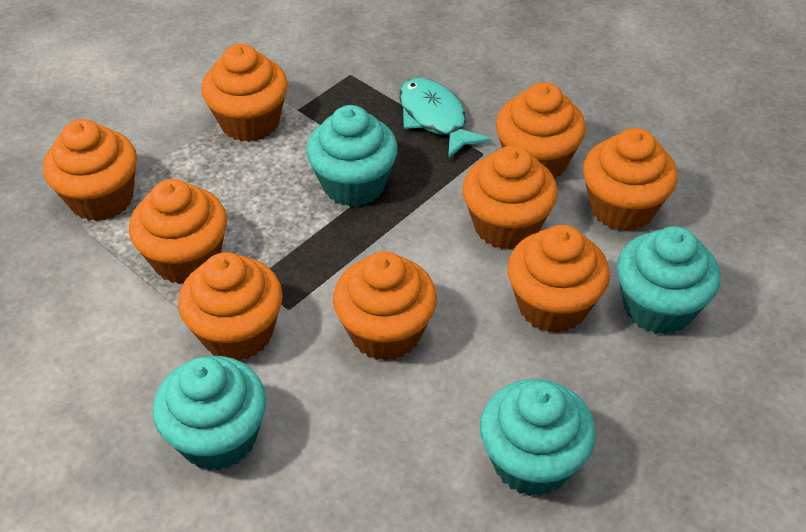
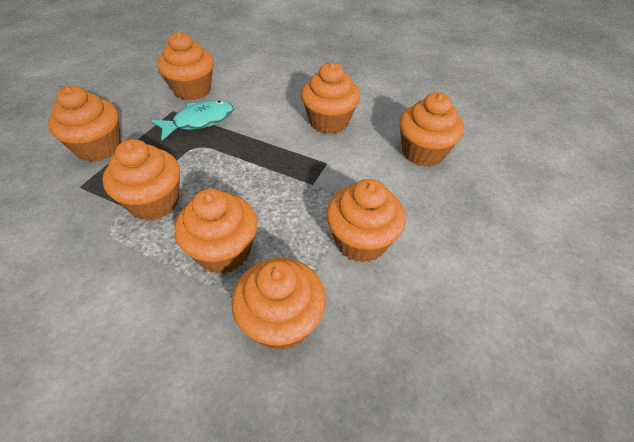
orange cupcake: 9 -> 8
turquoise cupcake: 4 -> 0

